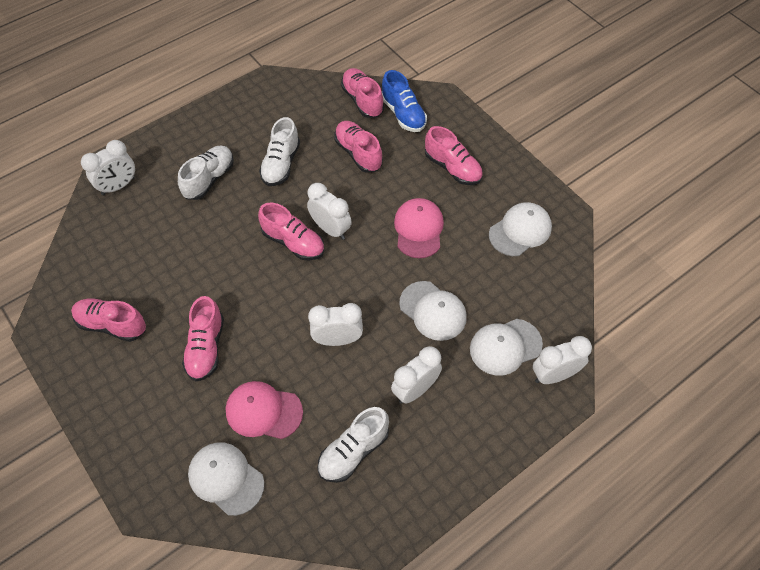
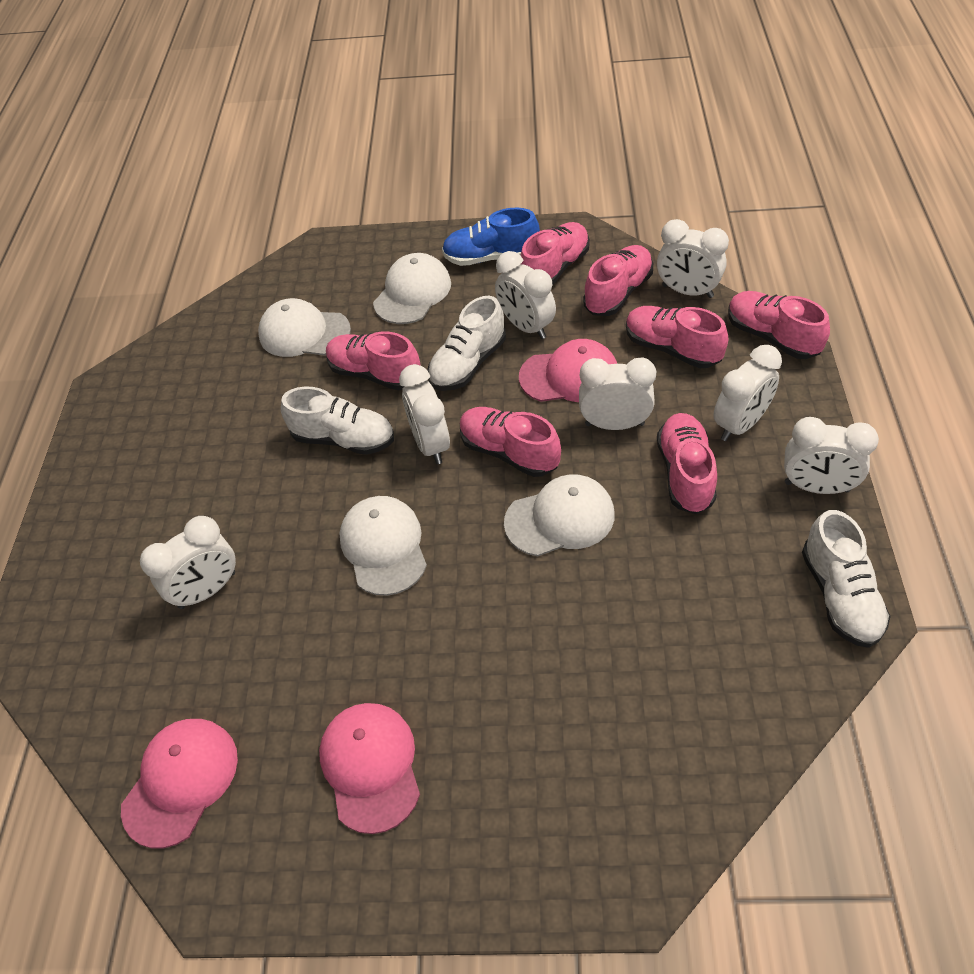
pink cap: 2 -> 3
pink shoe: 6 -> 7
white clock: 5 -> 7

